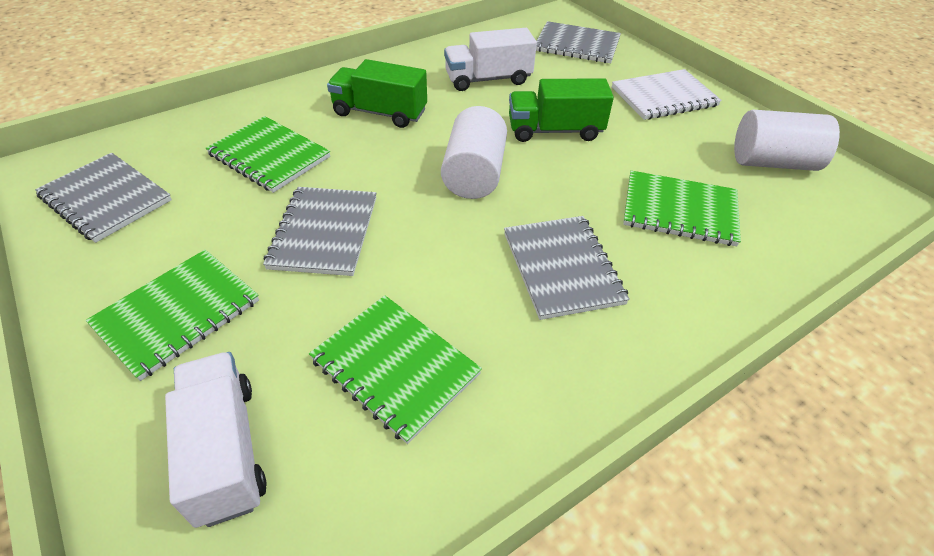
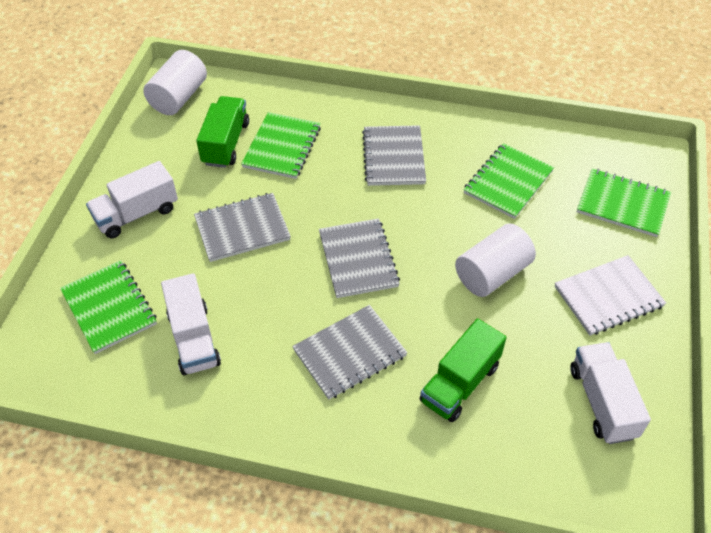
white truck: 2 -> 3

